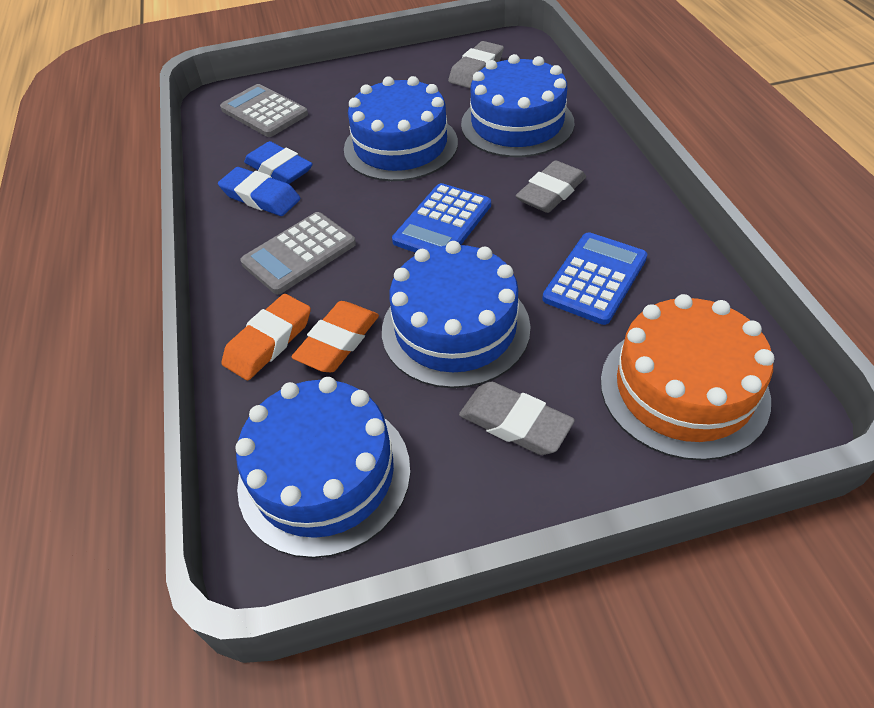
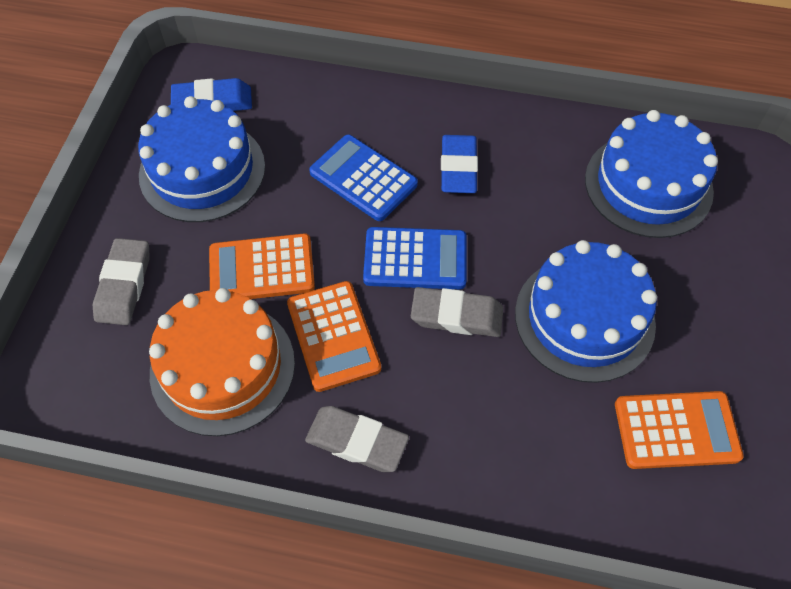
blue cake: 4 -> 3
grey calculator: 2 -> 0
orange calculator: 0 -> 3
orange eraser: 2 -> 0

